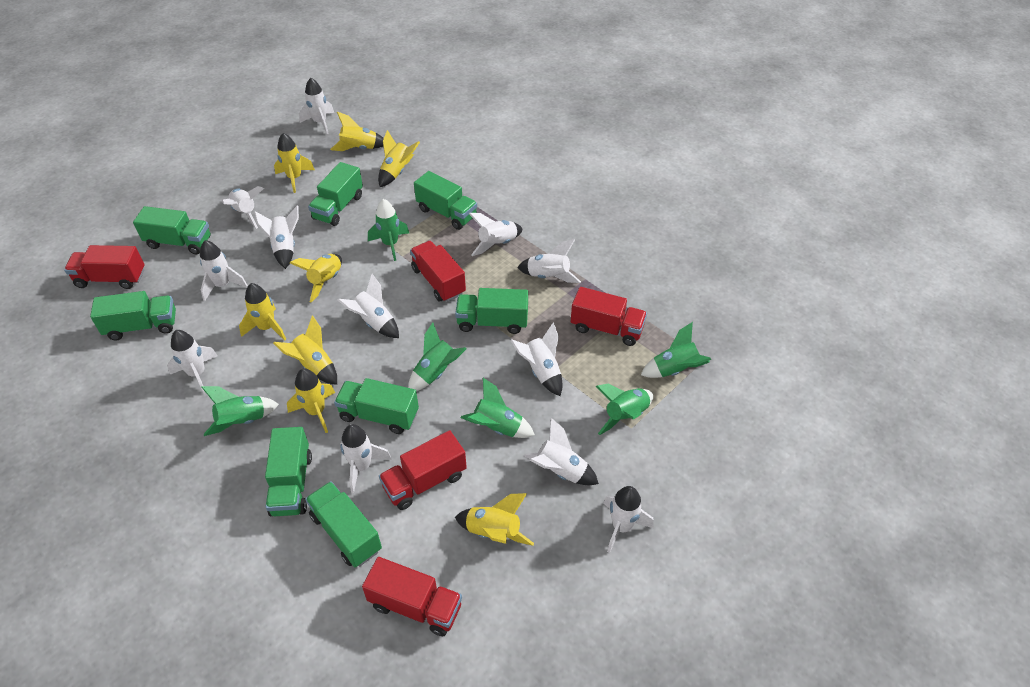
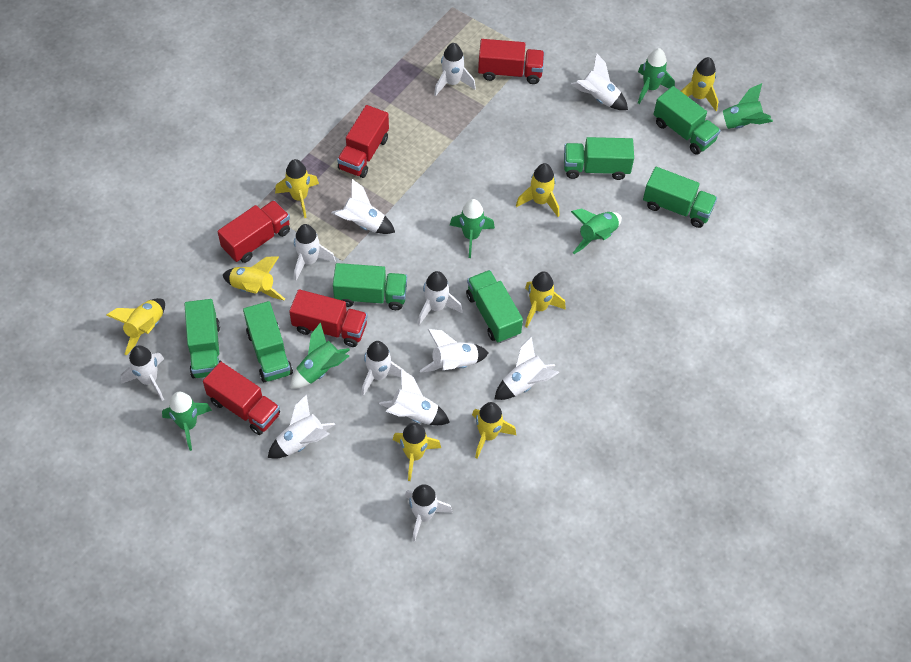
green truck: 8 -> 7

